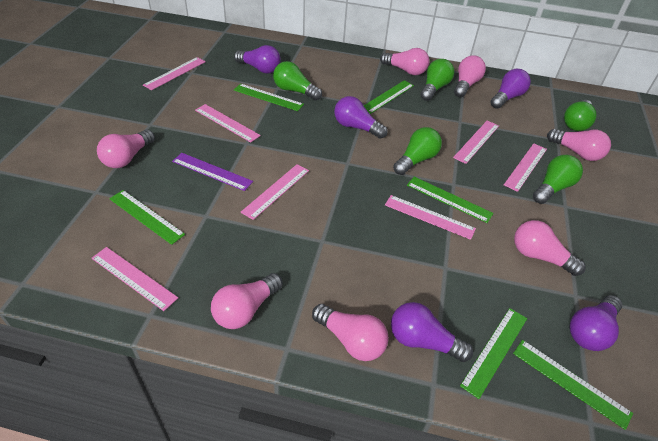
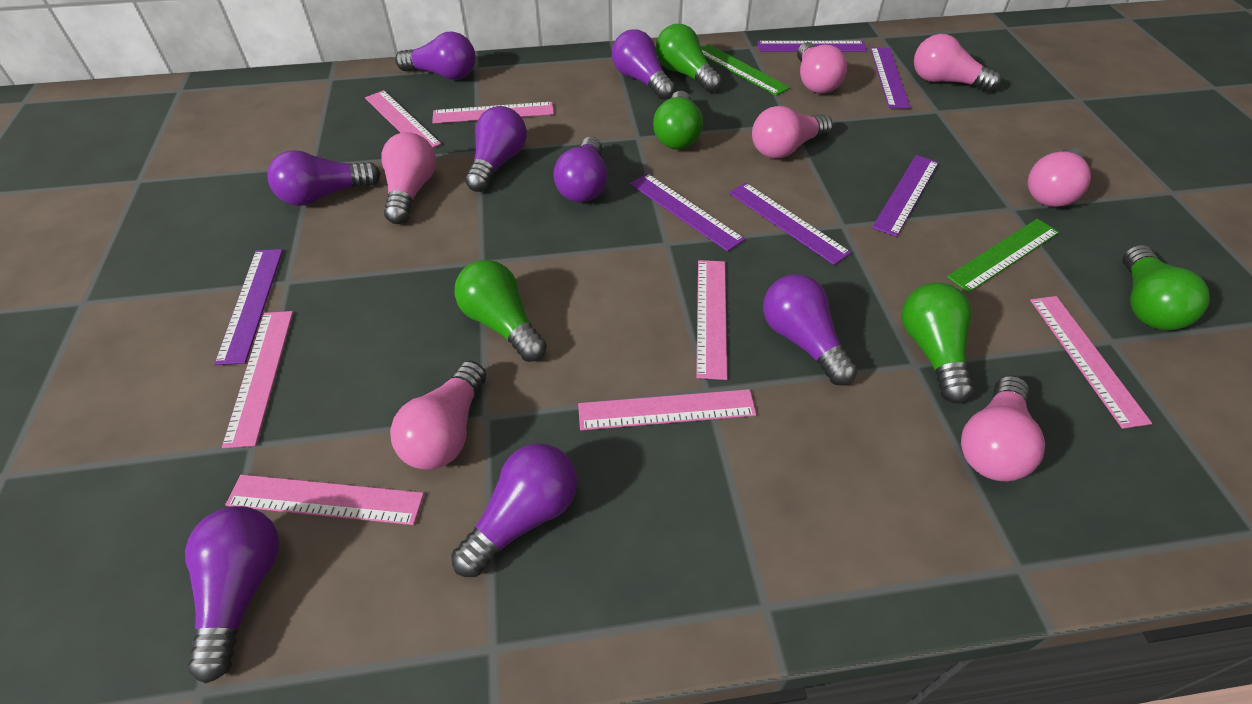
green ruler: 6 -> 2
purple light bulb: 5 -> 8
purple ruler: 1 -> 6

